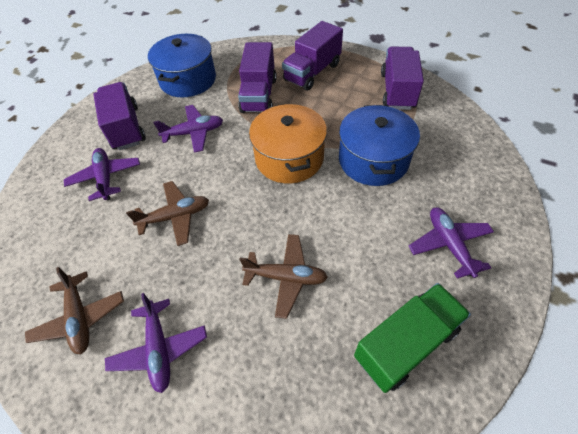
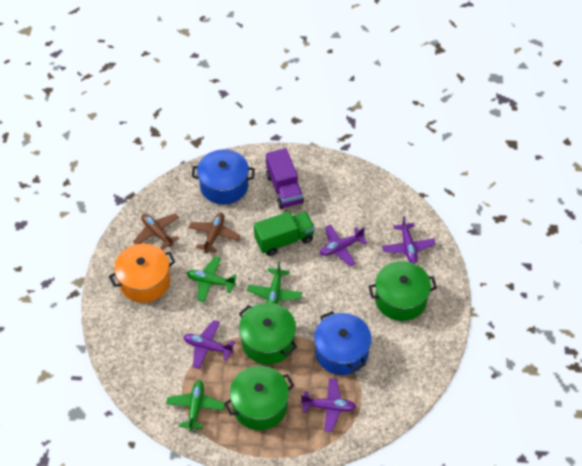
brown plane: 3 -> 2
green plane: 0 -> 3
green pot: 0 -> 3
purple truck: 4 -> 1

